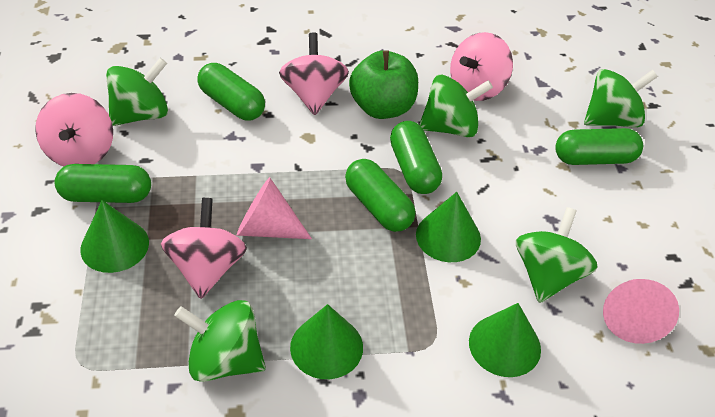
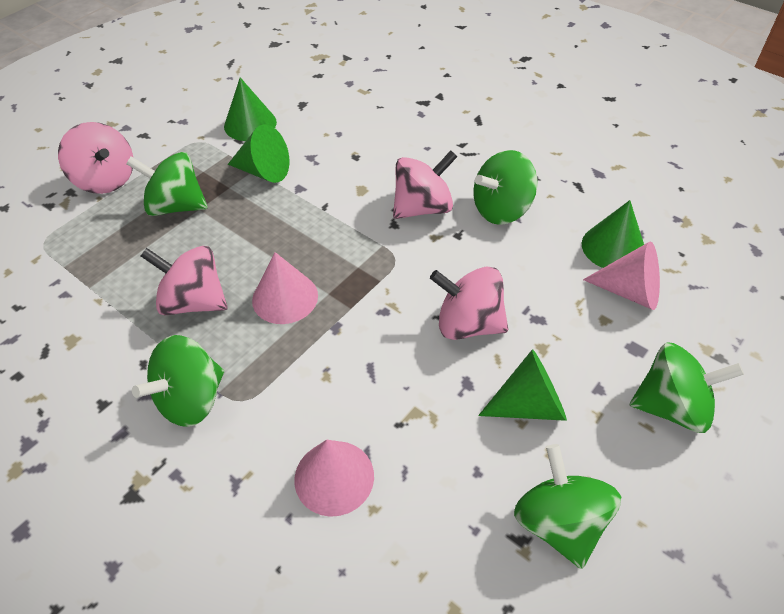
green apple: 1 -> 0
green capsule: 5 -> 0
pink cone: 2 -> 3

